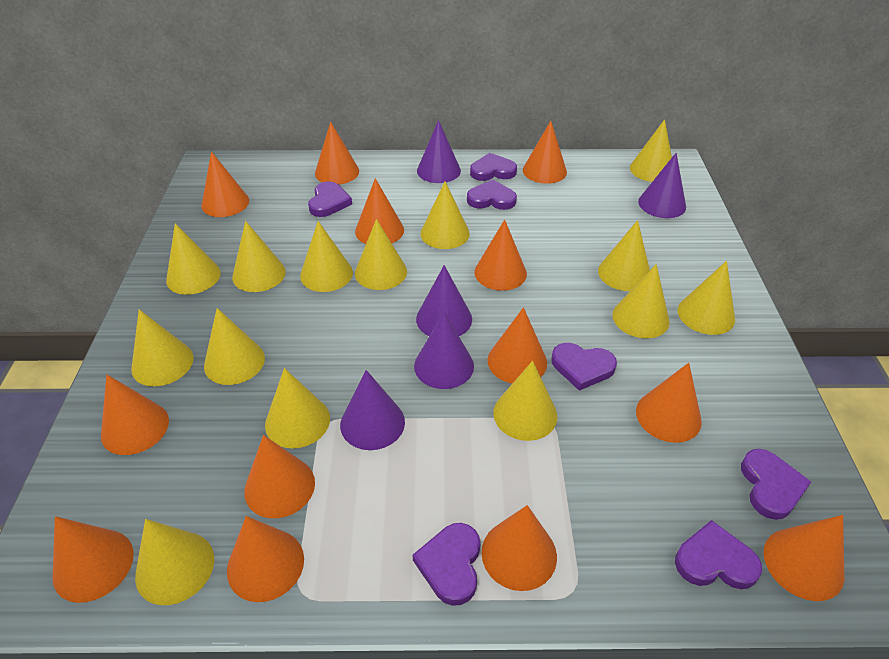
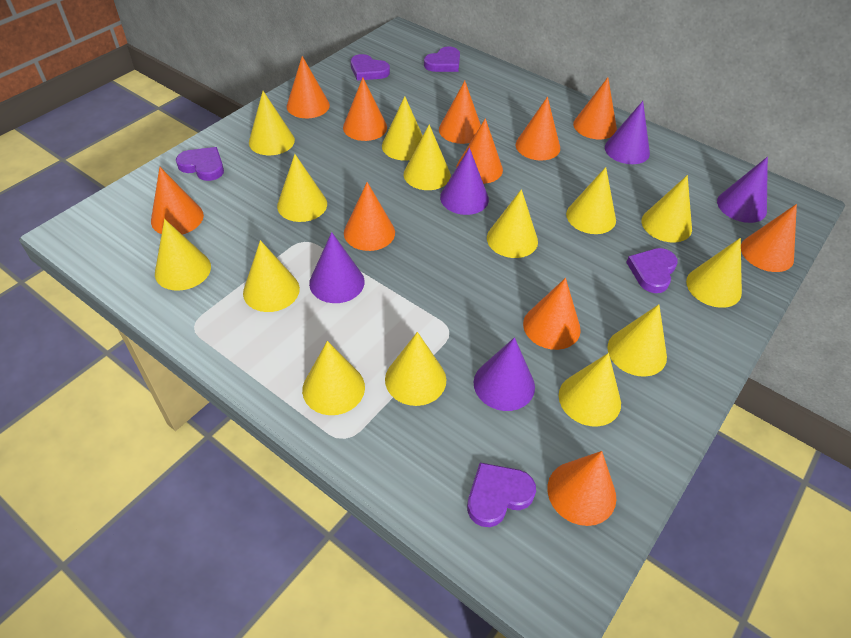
orange cone: 13 -> 11
purple heart: 7 -> 5

